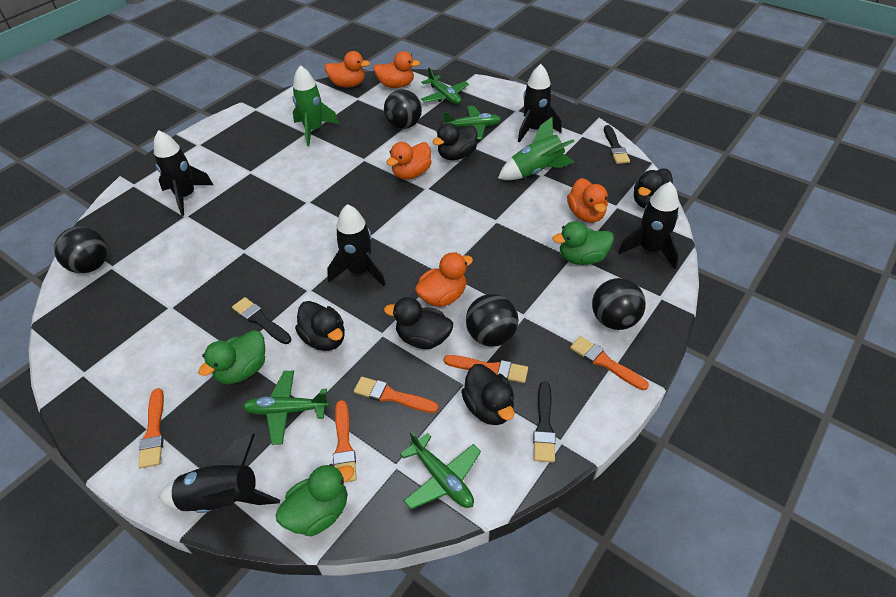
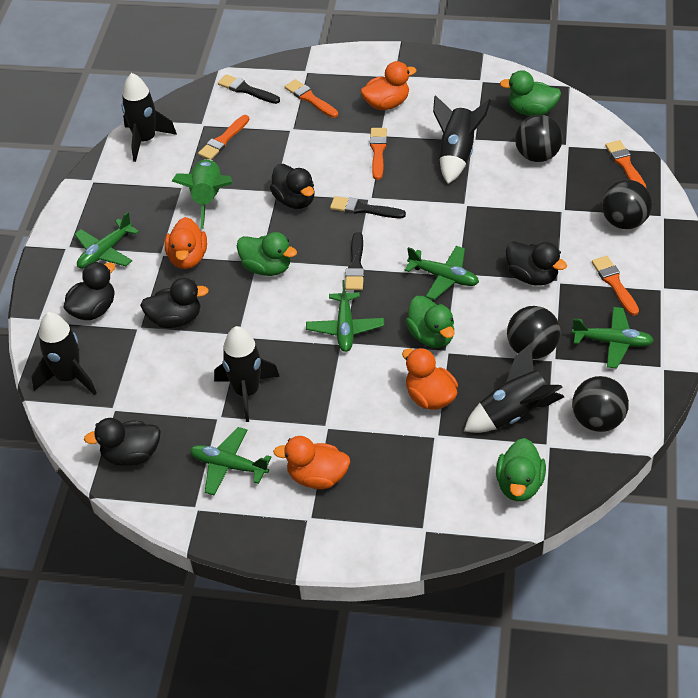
green duck: 3 -> 4
green plane: 4 -> 5
green rocket: 2 -> 1
orange duck: 5 -> 4

